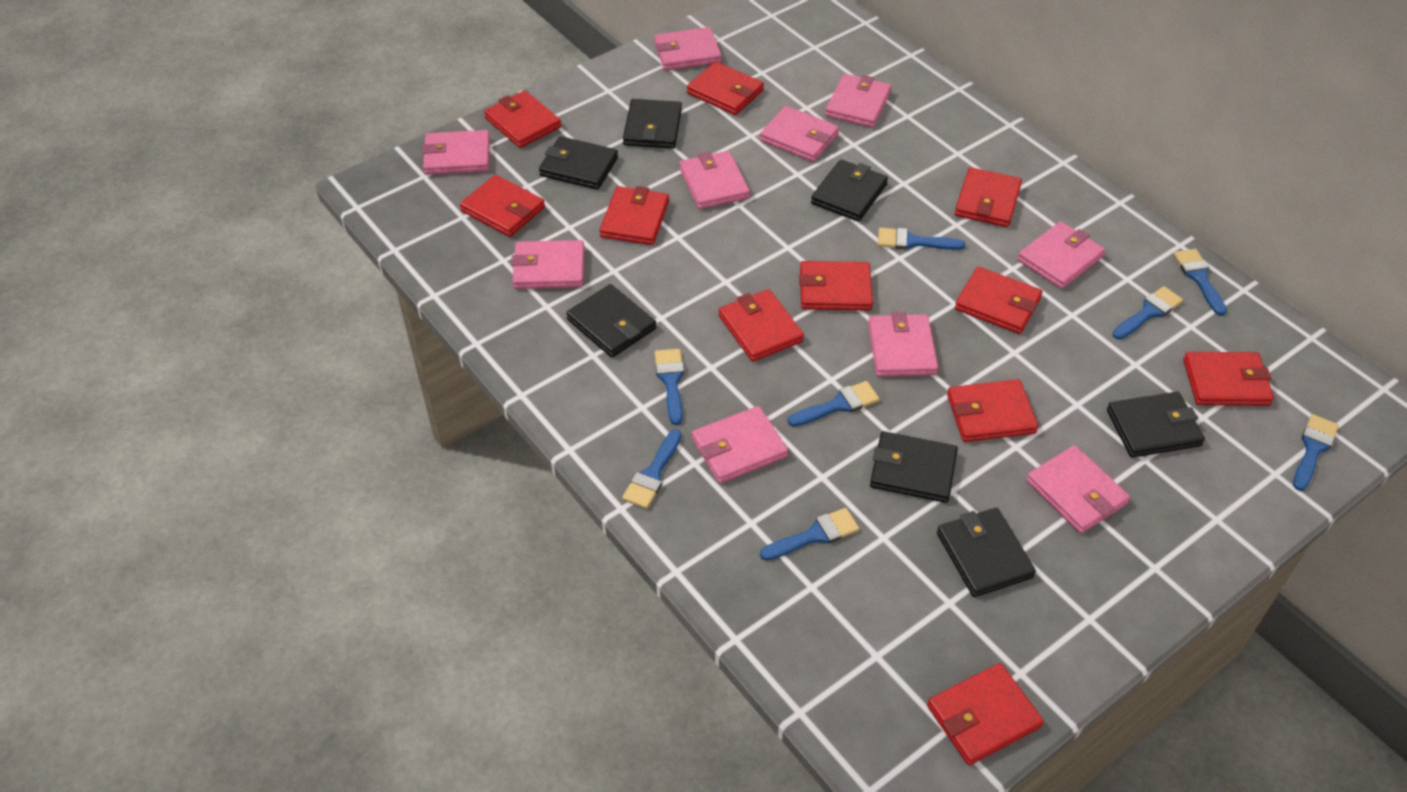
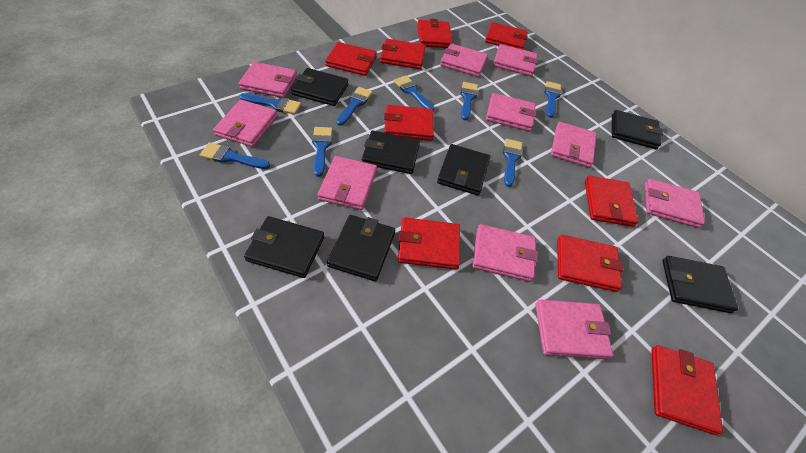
red wallet: 11 -> 9

